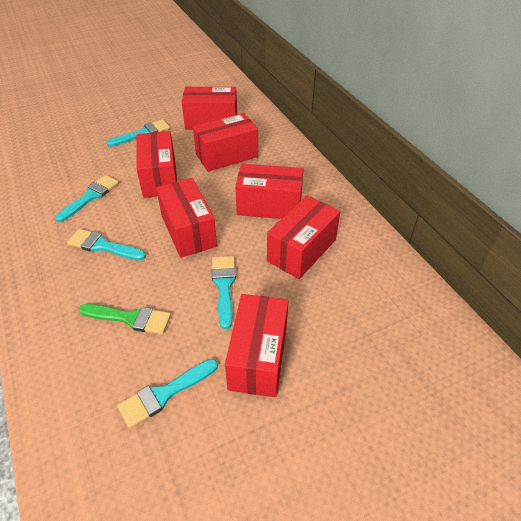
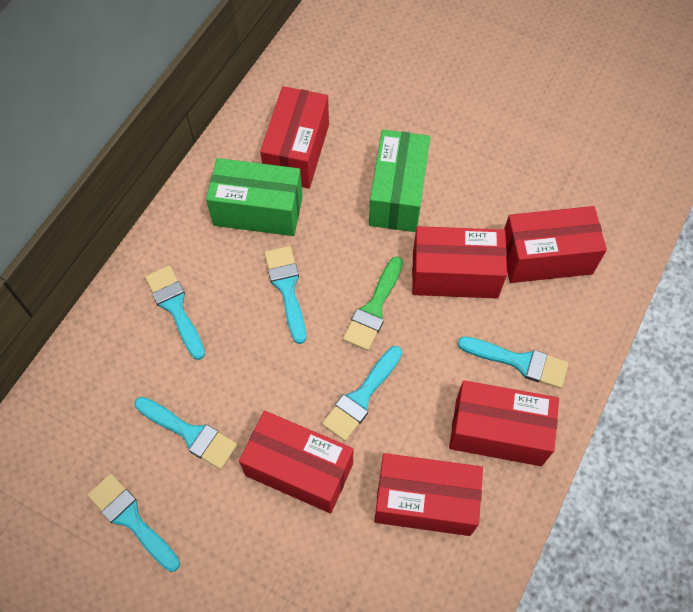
green box: 0 -> 2
red box: 7 -> 6
turquoise brush: 5 -> 6

